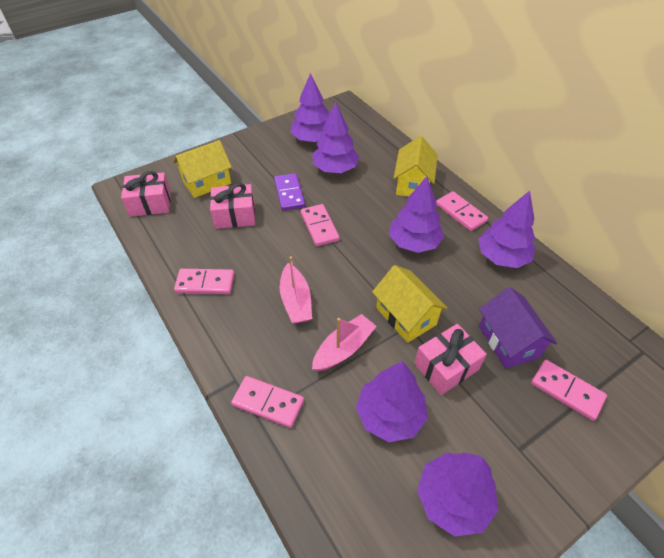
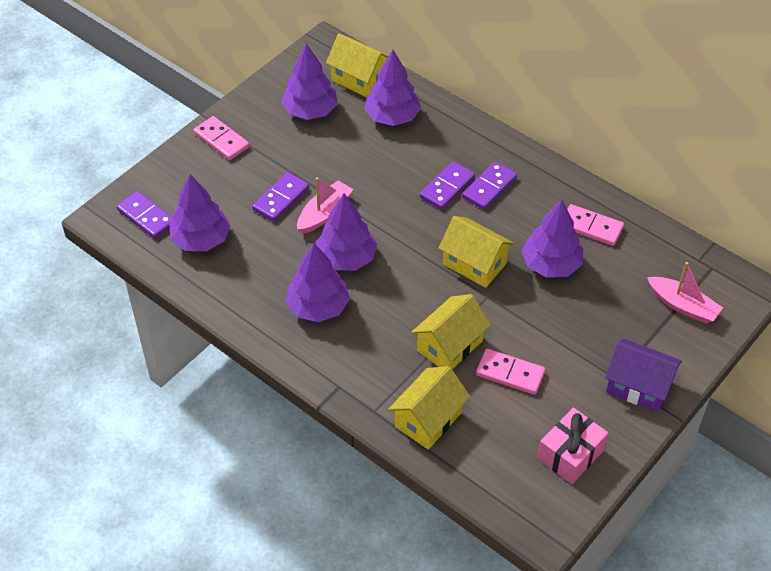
pink domino: 5 -> 3
pink gift: 3 -> 1
purple domino: 1 -> 4
yellow house: 3 -> 4

